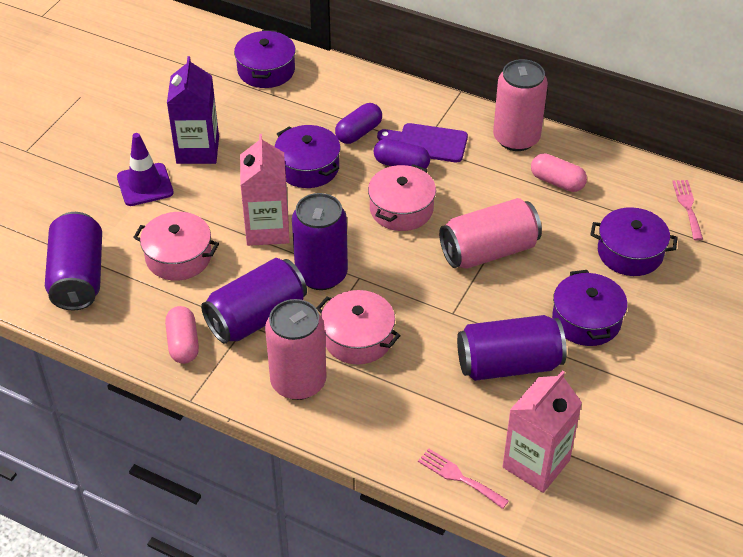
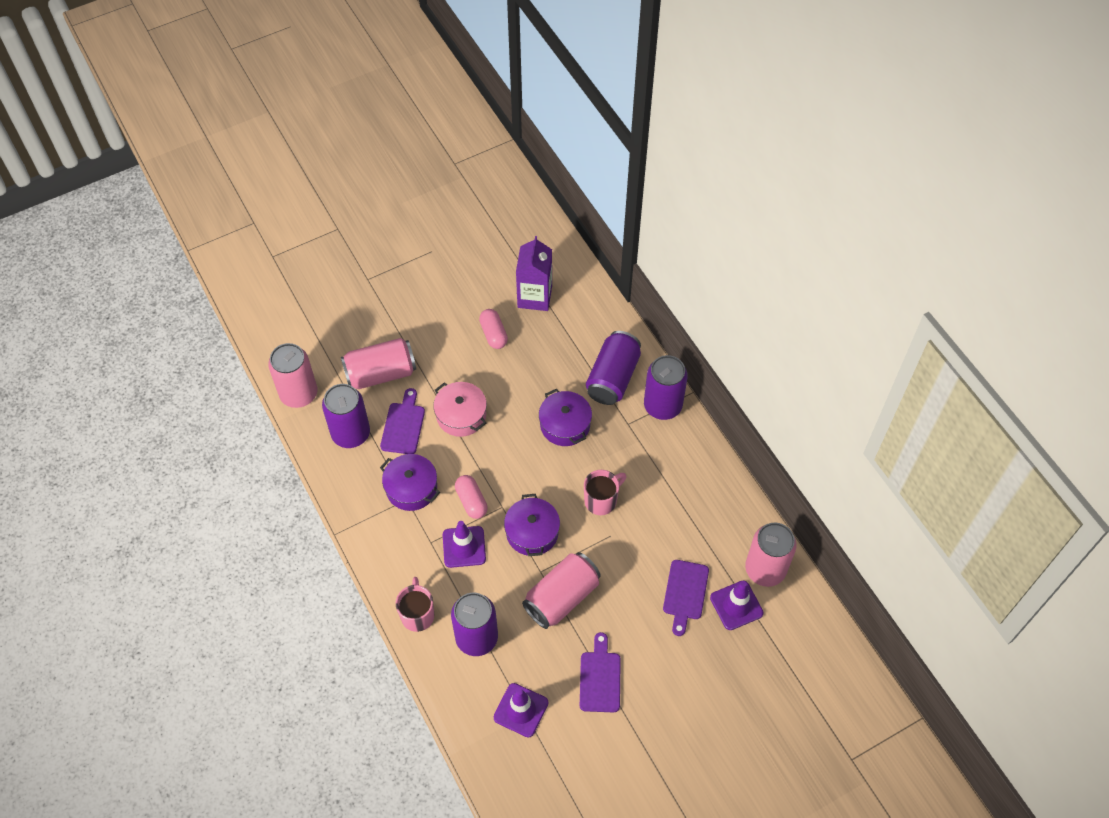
pink can: 3 -> 4
pink carton: 2 -> 0
pink fork: 2 -> 0
pink mug: 0 -> 2
pink pot: 3 -> 1
purple capsule: 2 -> 0
purple cutting board: 1 -> 3
purple pot: 4 -> 3
purple traffic cone: 1 -> 3

